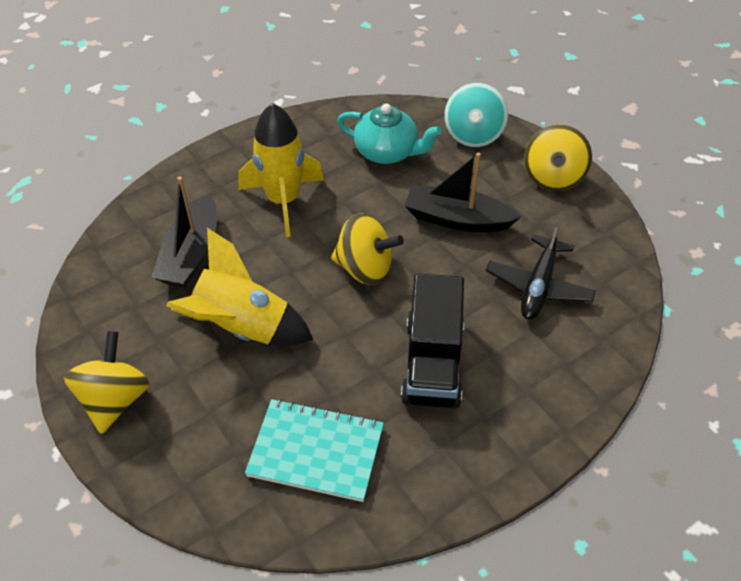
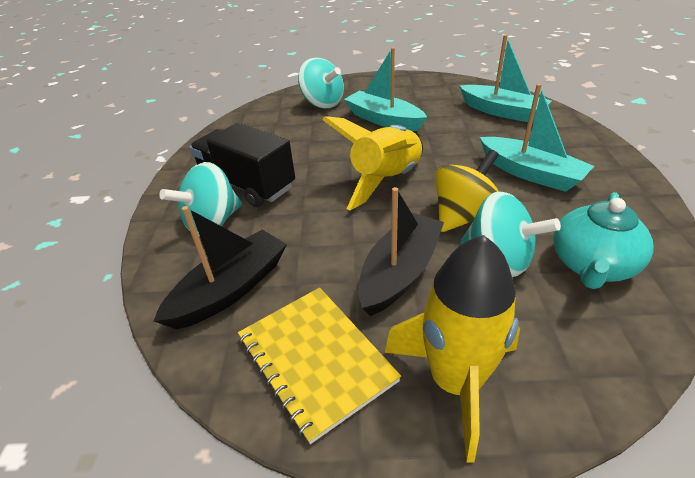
black plane: 1 -> 0
turquoise boat: 0 -> 3
turquoise notebook: 1 -> 0
turquoise spinning top: 1 -> 3
yellow notebook: 0 -> 1
yellow spinning top: 3 -> 1

